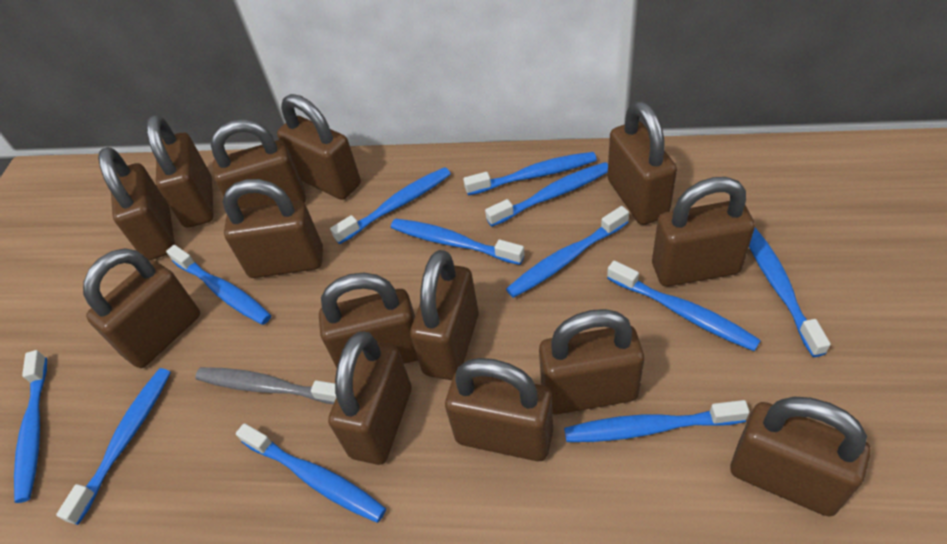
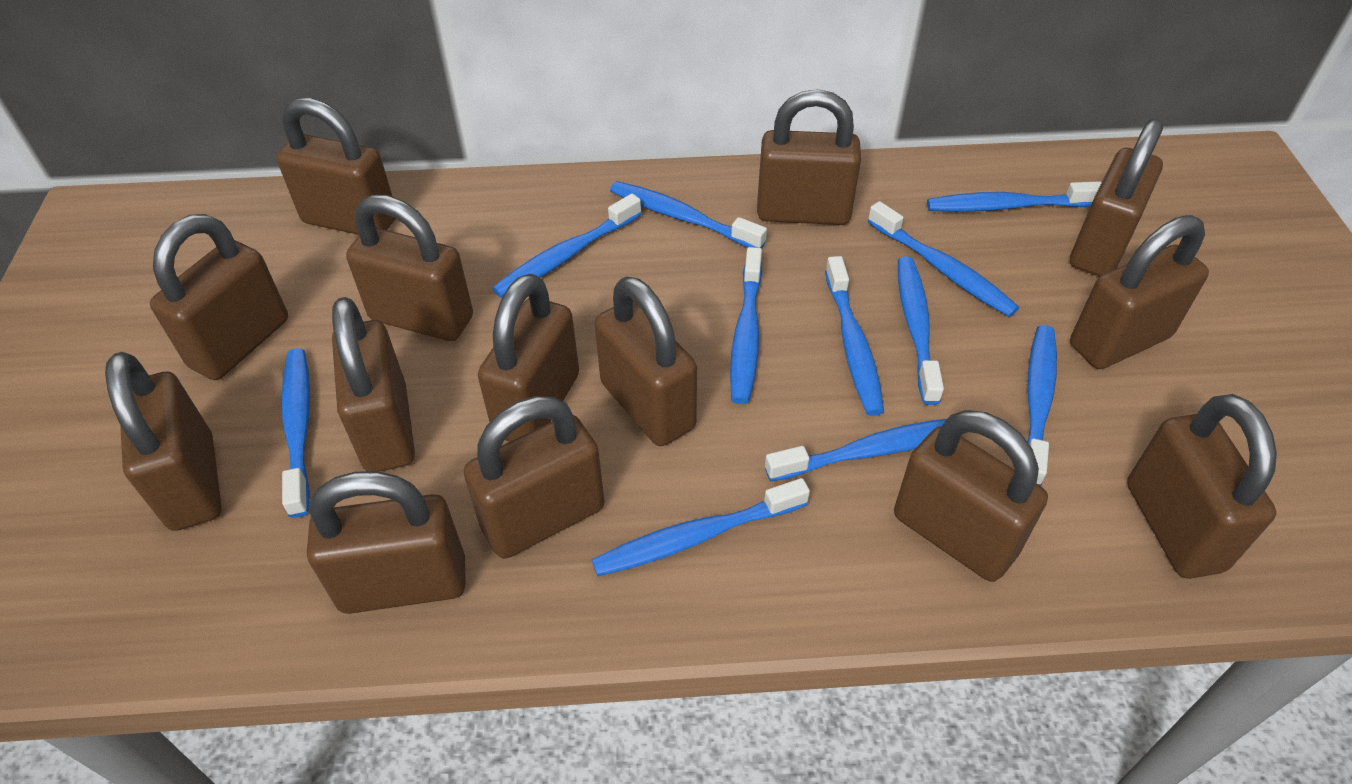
blue toothbrush: 12 -> 11
grey toothbrush: 1 -> 0

